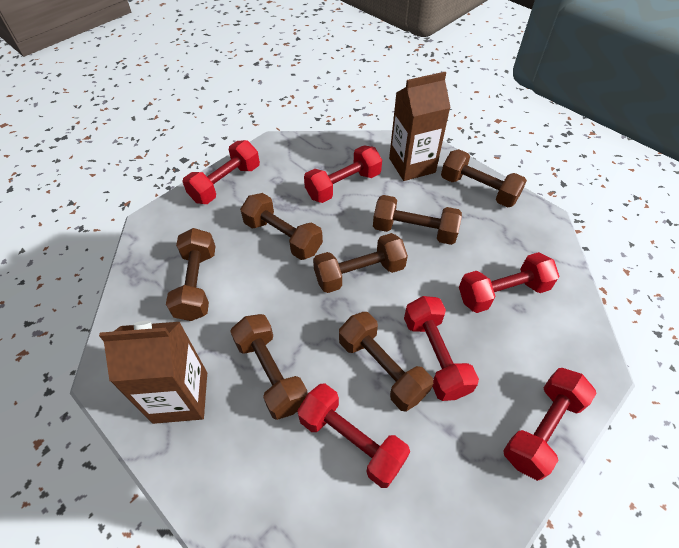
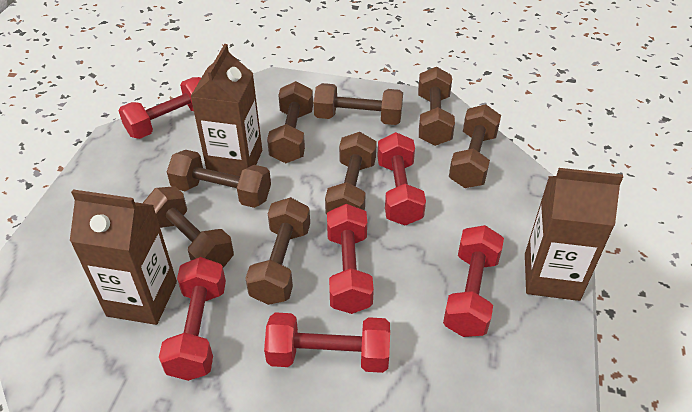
brown carton: 2 -> 3
brown dumbbell: 7 -> 8

